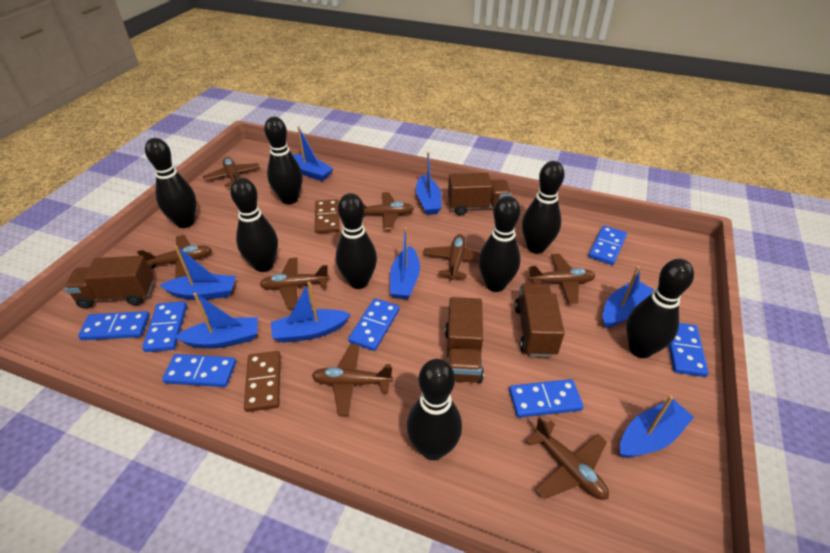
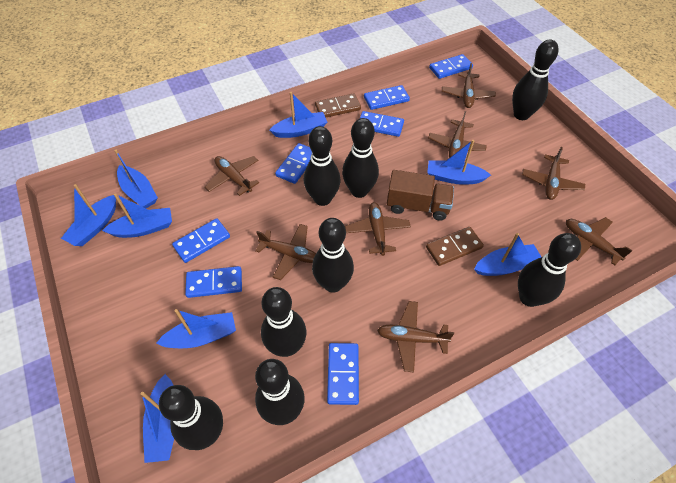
brown truck: 4 -> 1

